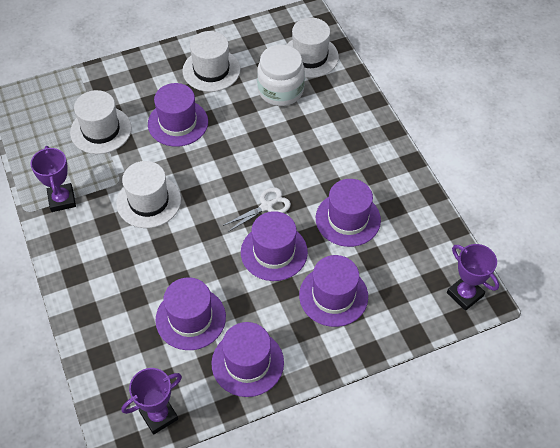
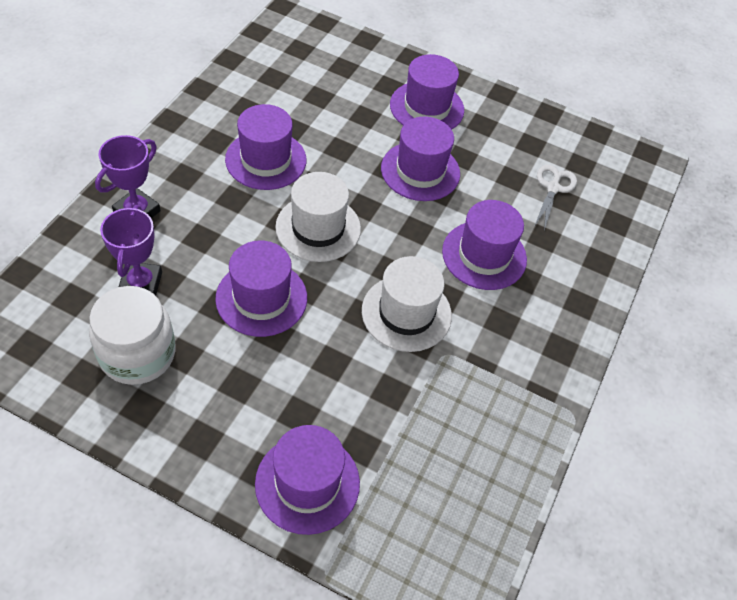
purple trophy: 3 -> 2
white hat: 4 -> 2

